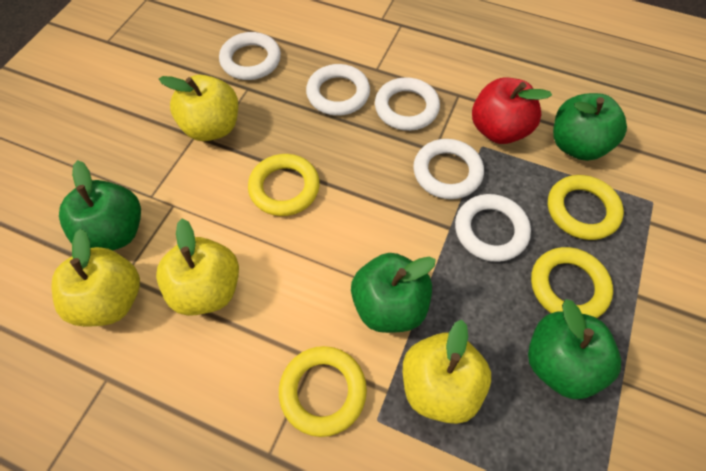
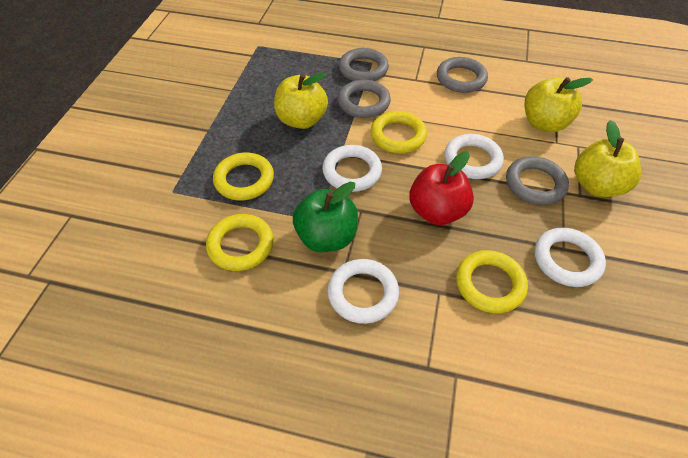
green apple: 4 -> 1
grey ring: 0 -> 4
white ring: 5 -> 4
yellow apple: 4 -> 3

